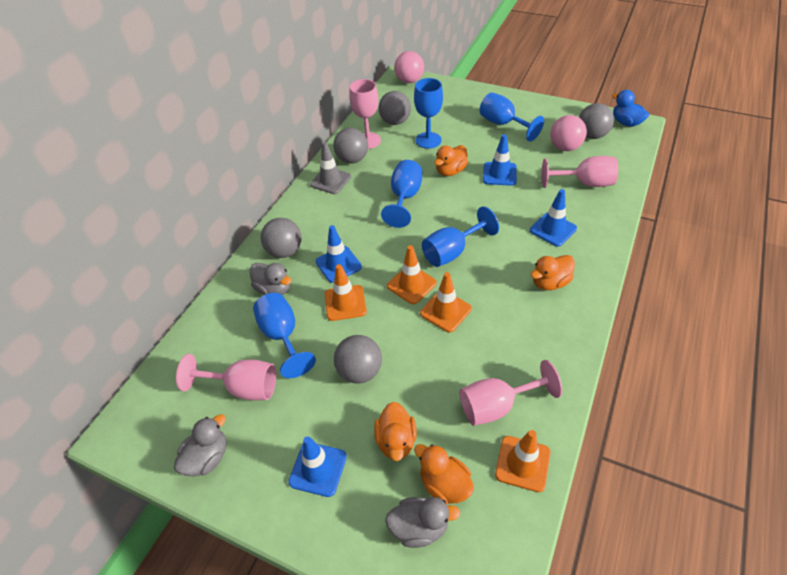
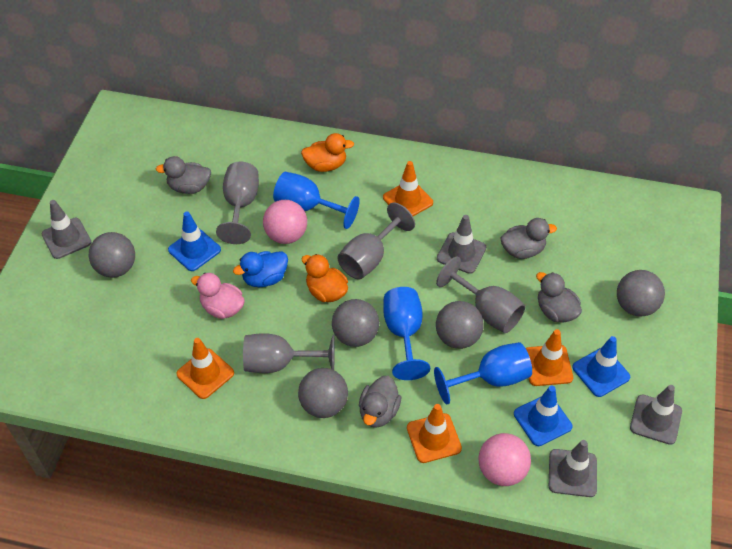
blue goblet: 5 -> 3
blue traffic cone: 4 -> 3
grey duck: 3 -> 4
grey goblet: 0 -> 4
grey traffic cone: 1 -> 4
orange duck: 4 -> 2
pink duck: 0 -> 1
pink goblet: 4 -> 0

